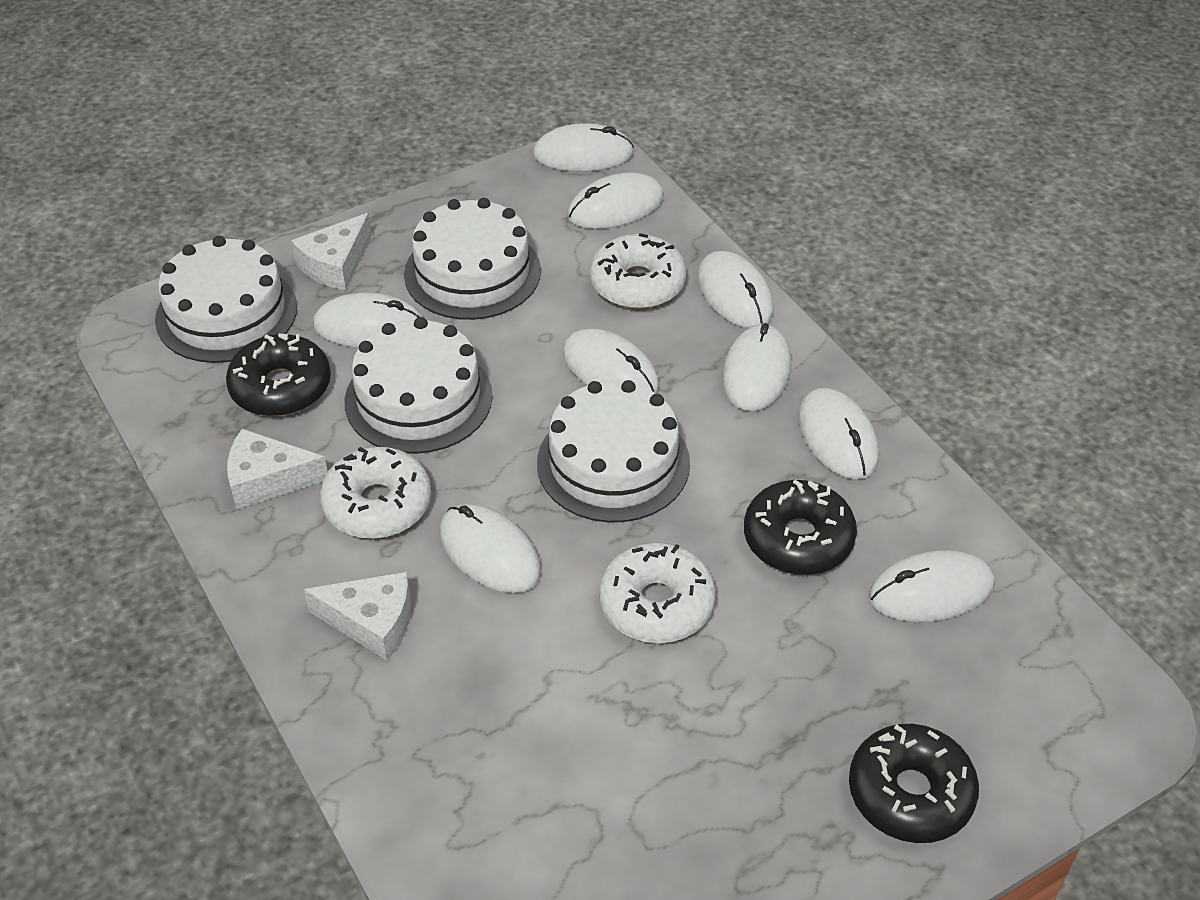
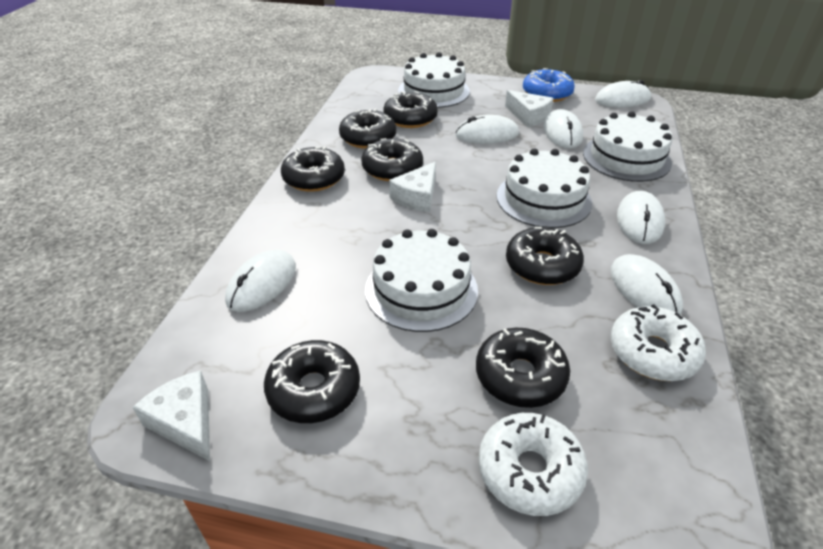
black donut: 3 -> 7
blue donut: 0 -> 1
white donut: 3 -> 2
white mouse: 9 -> 6

